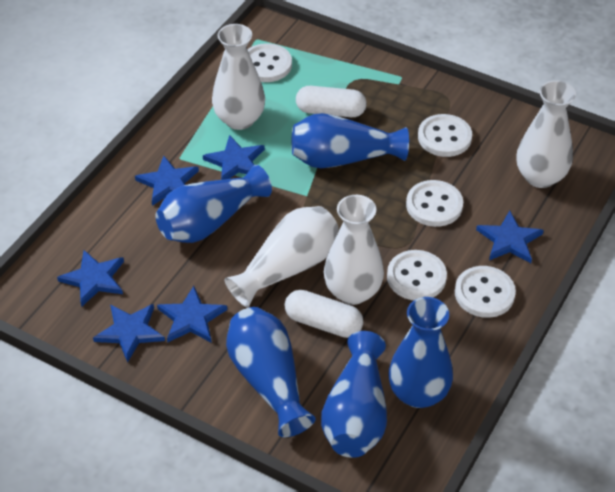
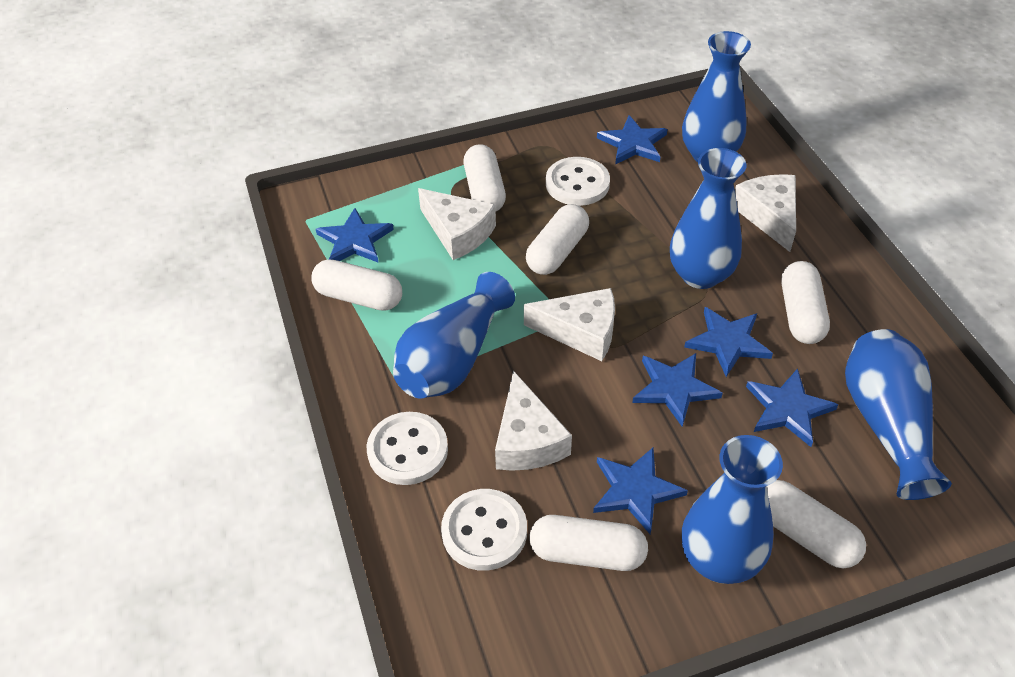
white button: 5 -> 3
white capsule: 2 -> 6
white cheese: 0 -> 4
white vase: 4 -> 0

